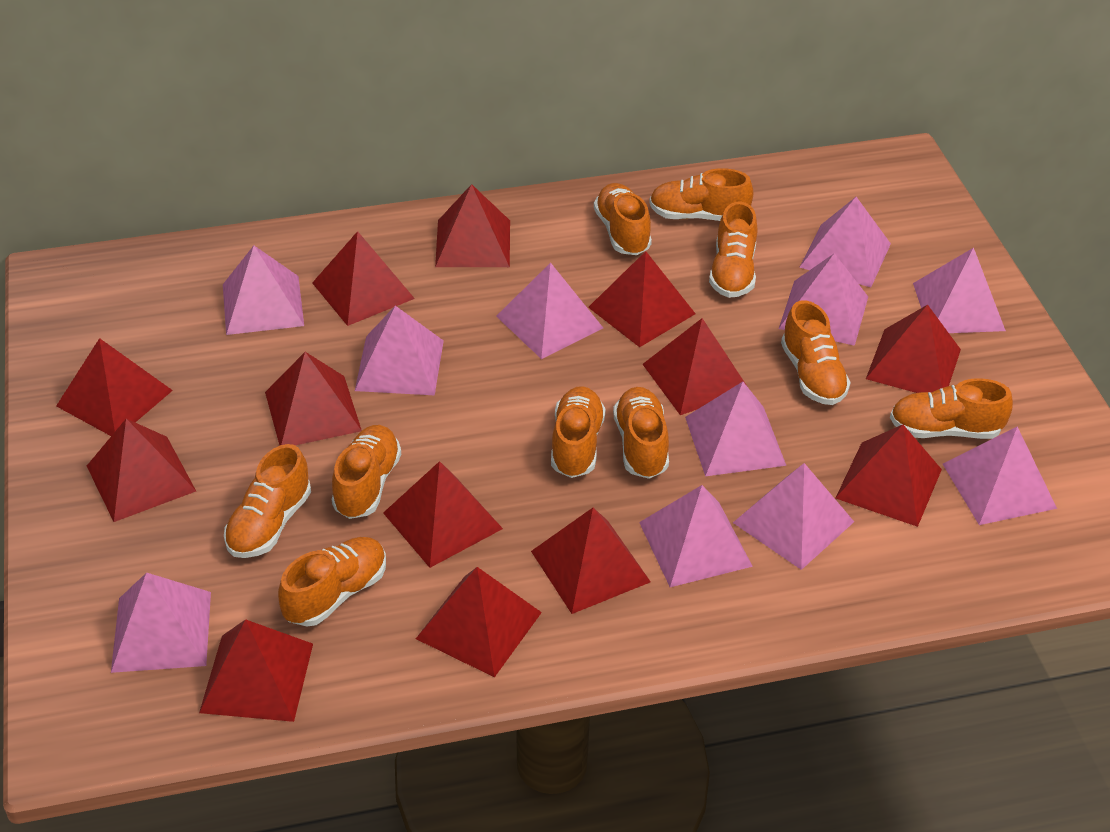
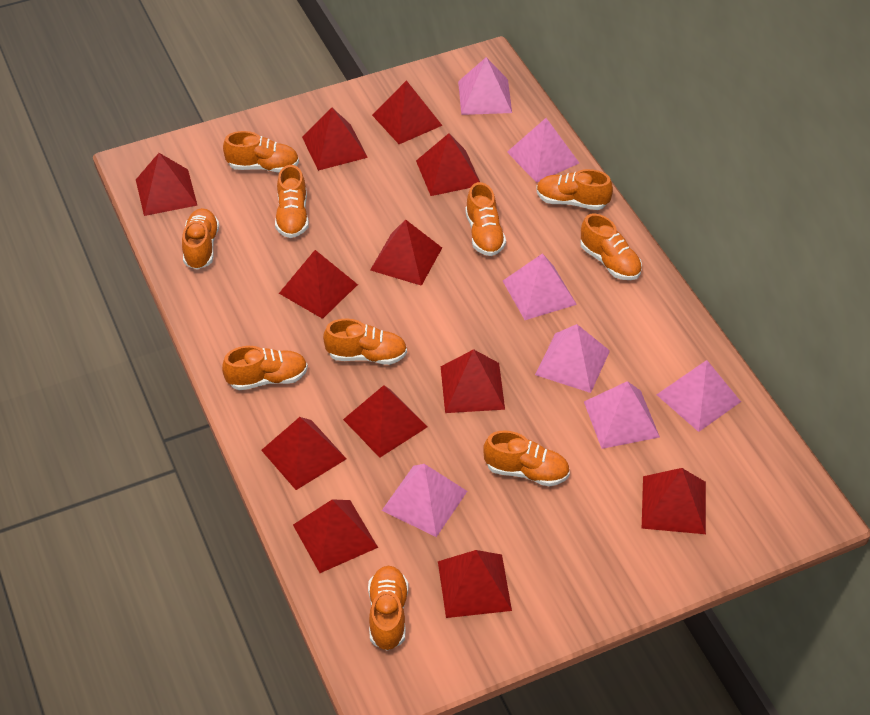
pink pyramid: 11 -> 7
red pyramid: 13 -> 12

